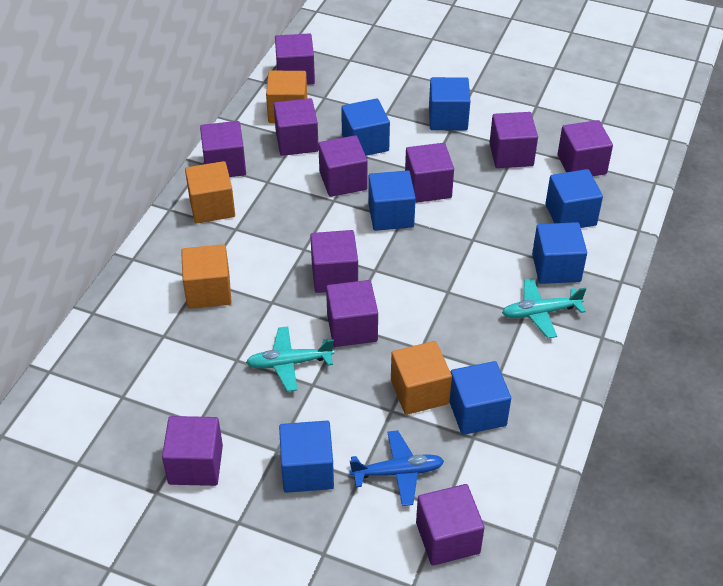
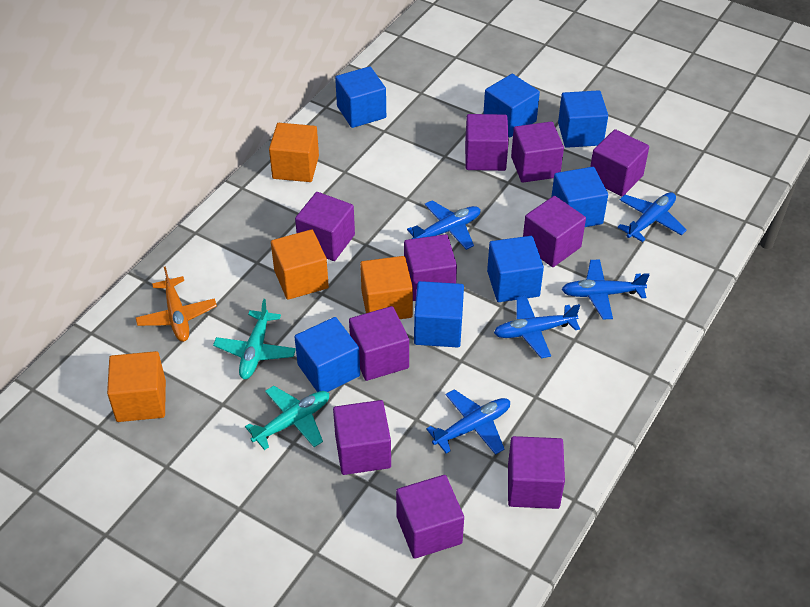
blue plane: 1 -> 5
orange plane: 0 -> 1
purple cube: 11 -> 10

